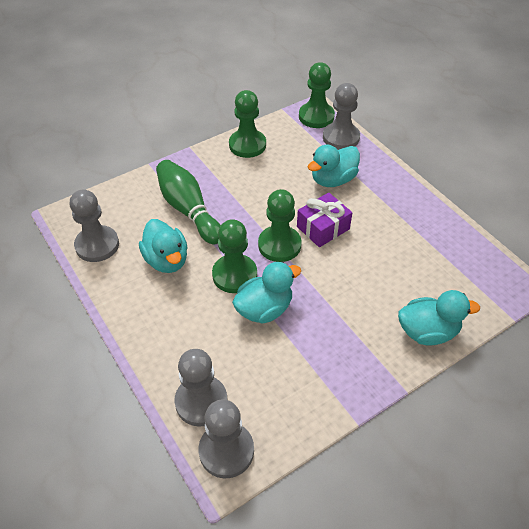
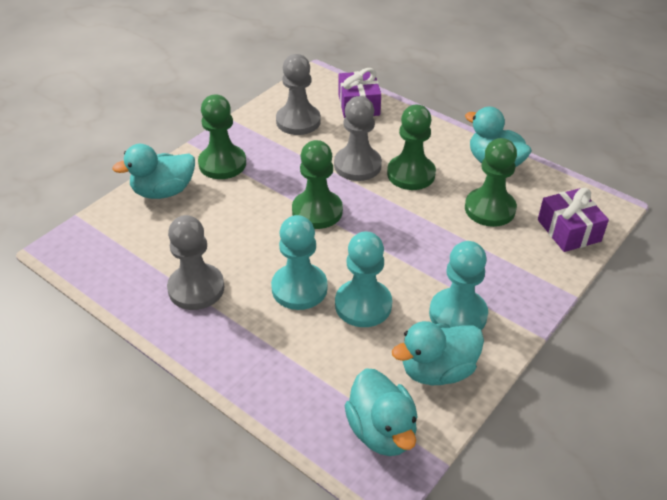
green bowling pin: 1 -> 0
grey pawn: 4 -> 3
purple gift: 1 -> 2
turquoise pawn: 0 -> 3

